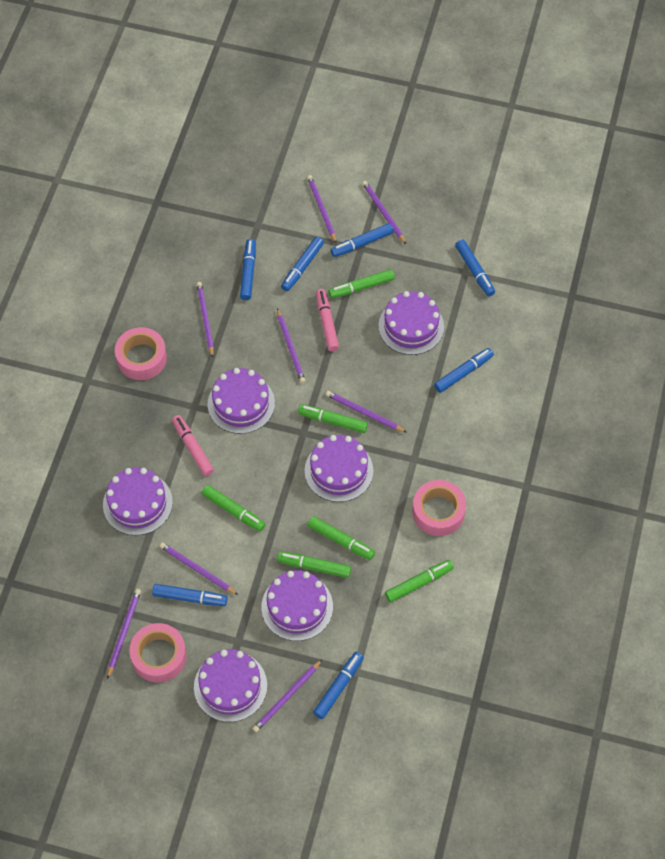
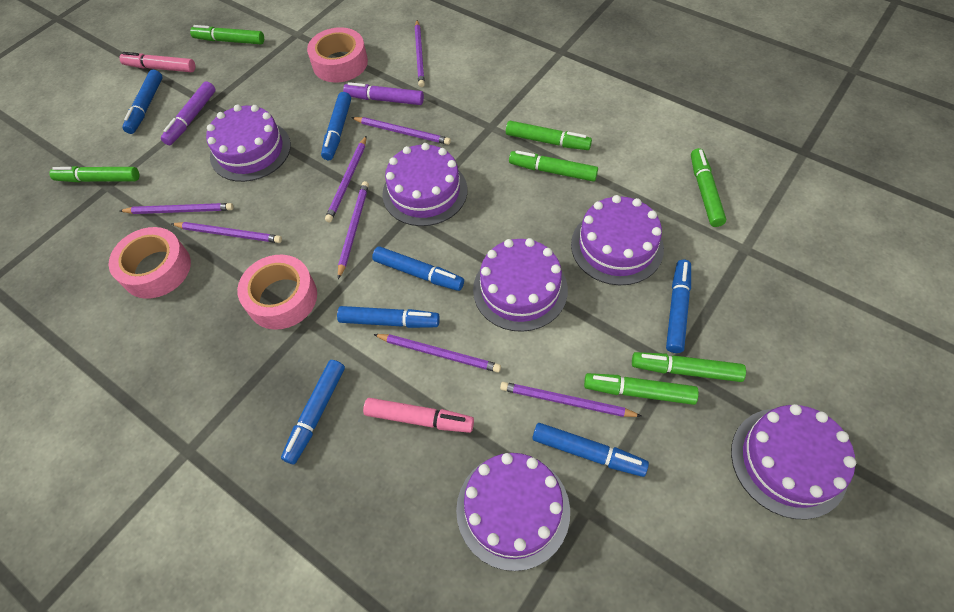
green marker: 6 -> 7
purple marker: 0 -> 2

